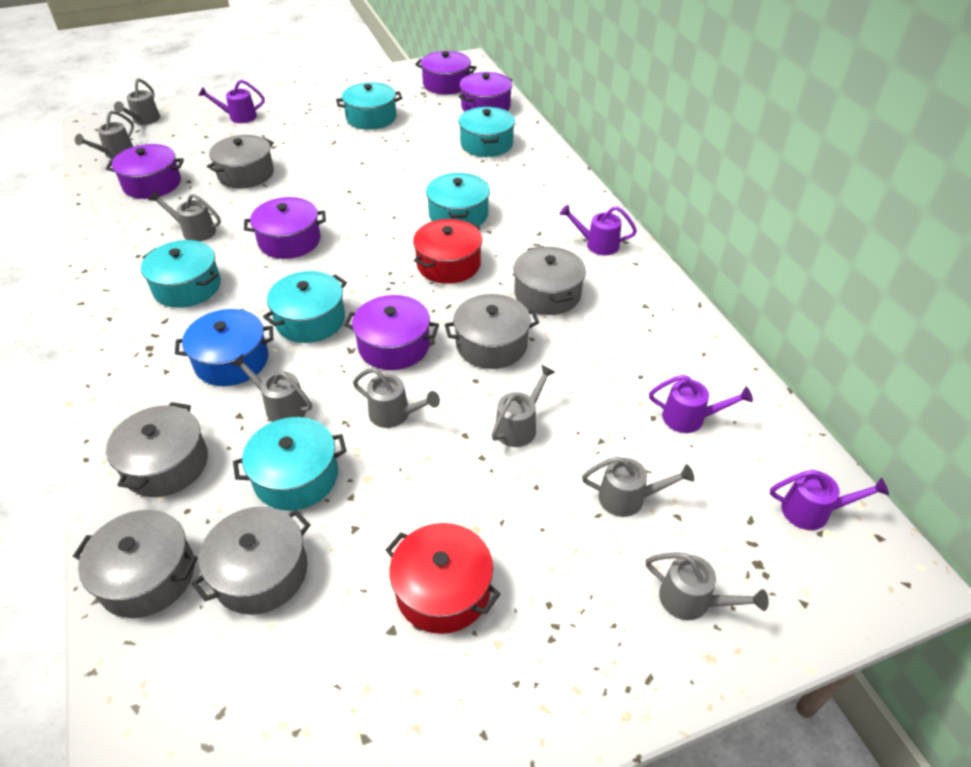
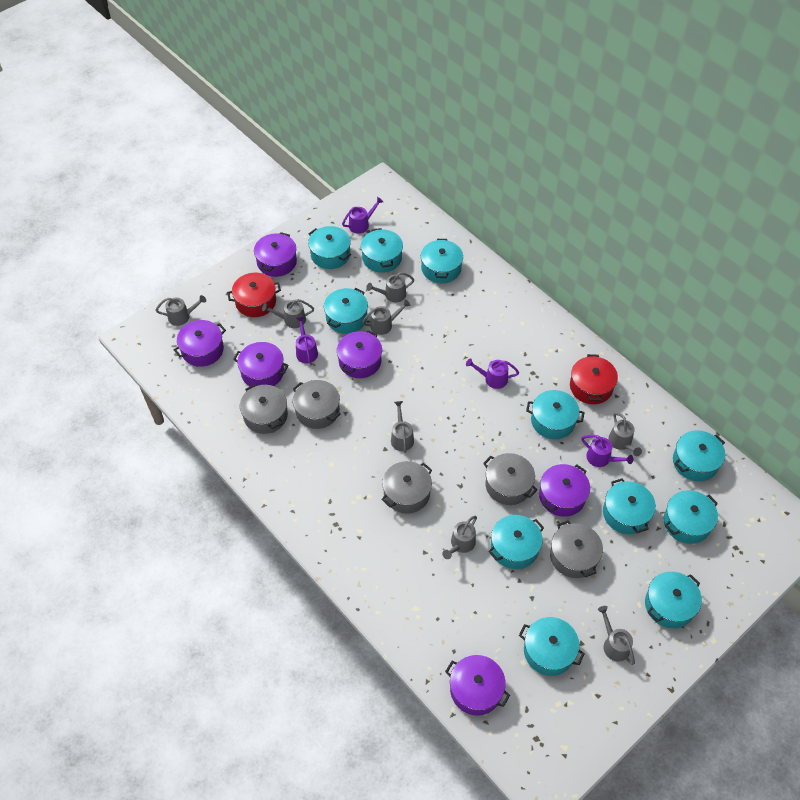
blue pot: 1 -> 0
grey pot: 6 -> 5
purple pot: 5 -> 6
turquoise pot: 6 -> 11

